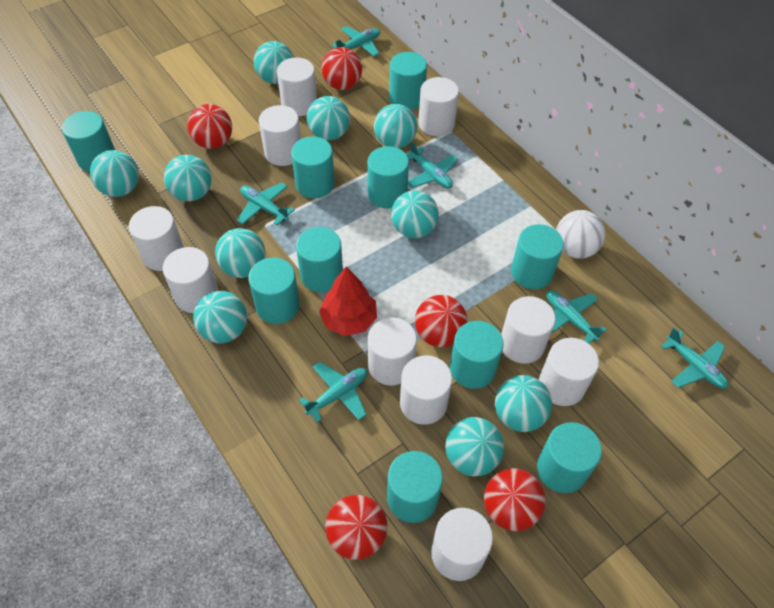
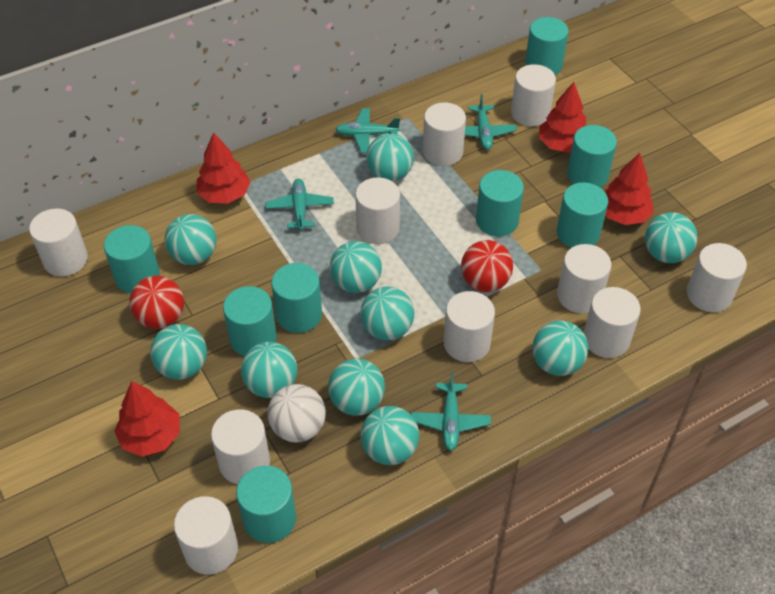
red ball: 5 -> 2
red tree: 1 -> 4
turquoise cylinder: 10 -> 8
turquoise plane: 6 -> 4

